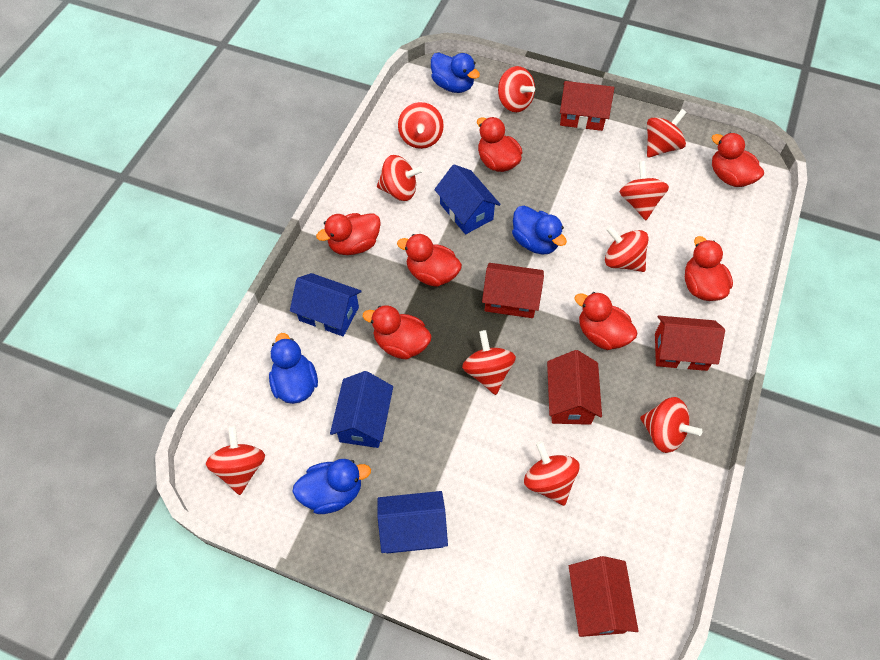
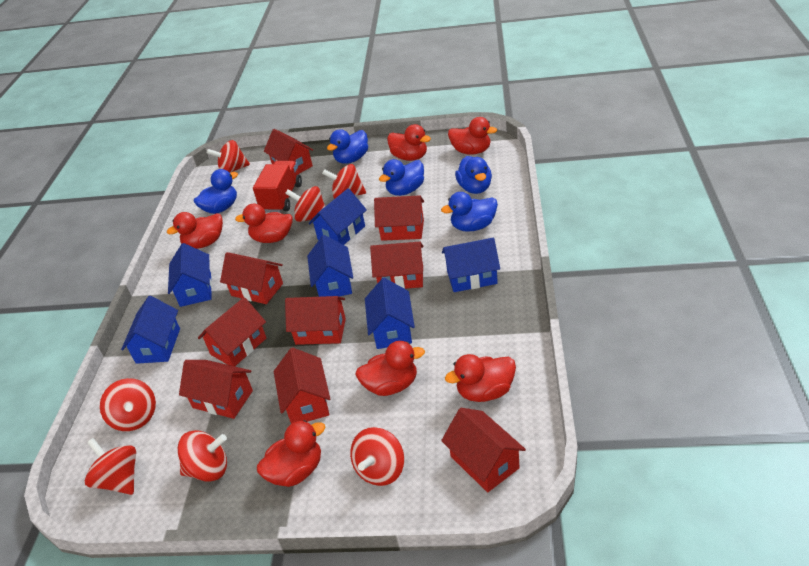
blue duck: 4 -> 5
blue house: 4 -> 6
red house: 5 -> 9
red spinning top: 10 -> 7
red truck: 0 -> 1

